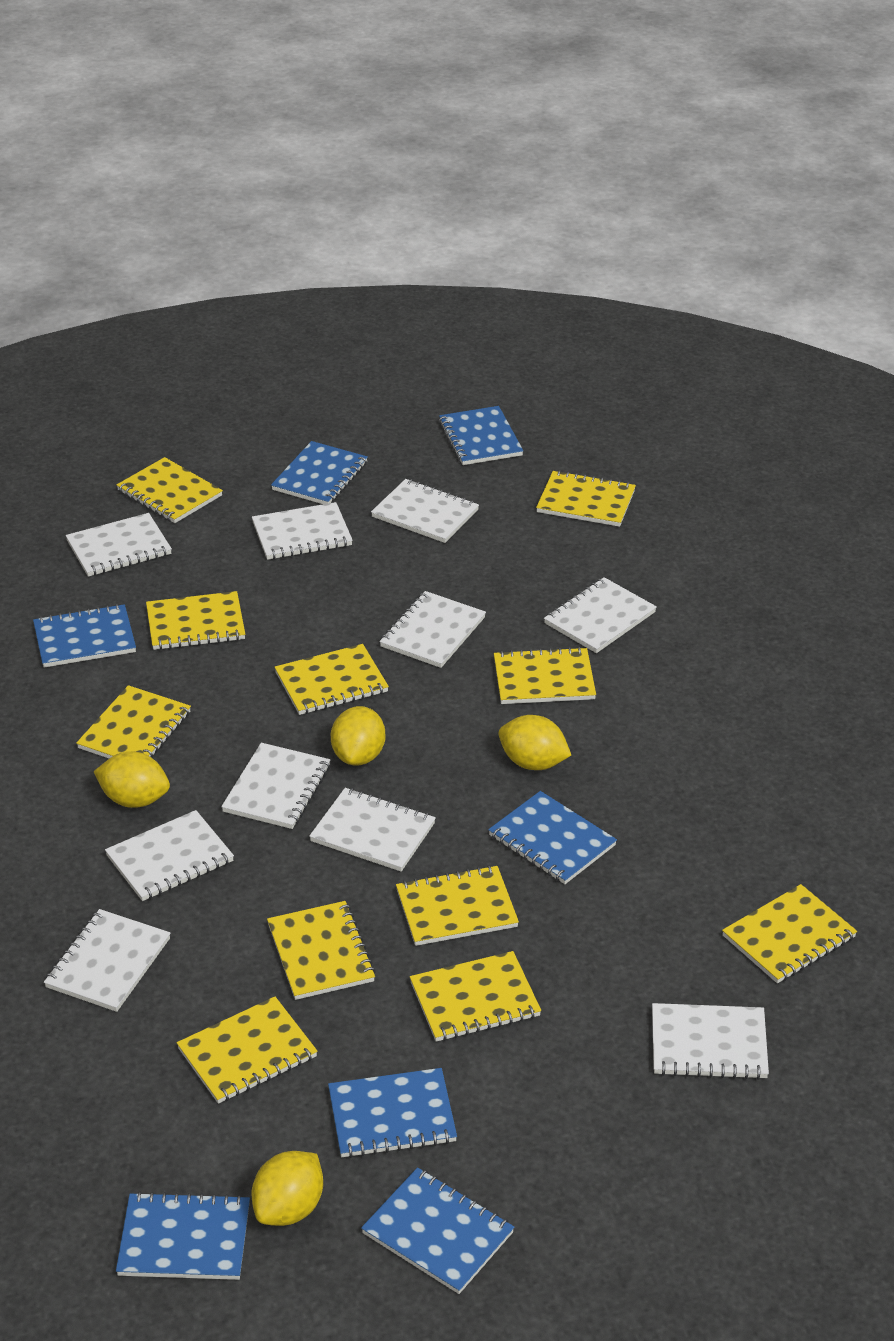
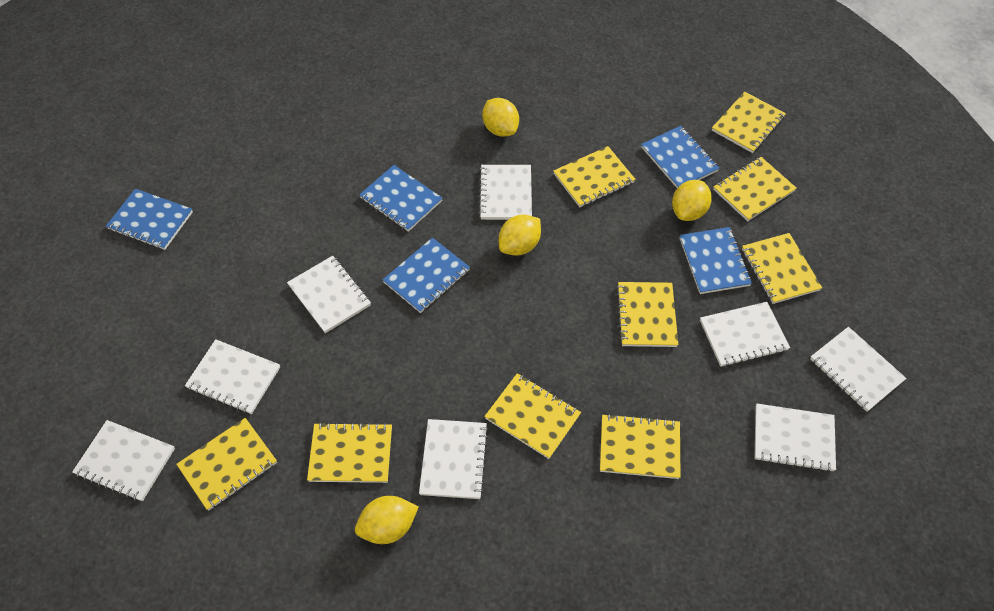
blue notebook: 7 -> 5
white notebook: 10 -> 8
yellow notebook: 11 -> 9

